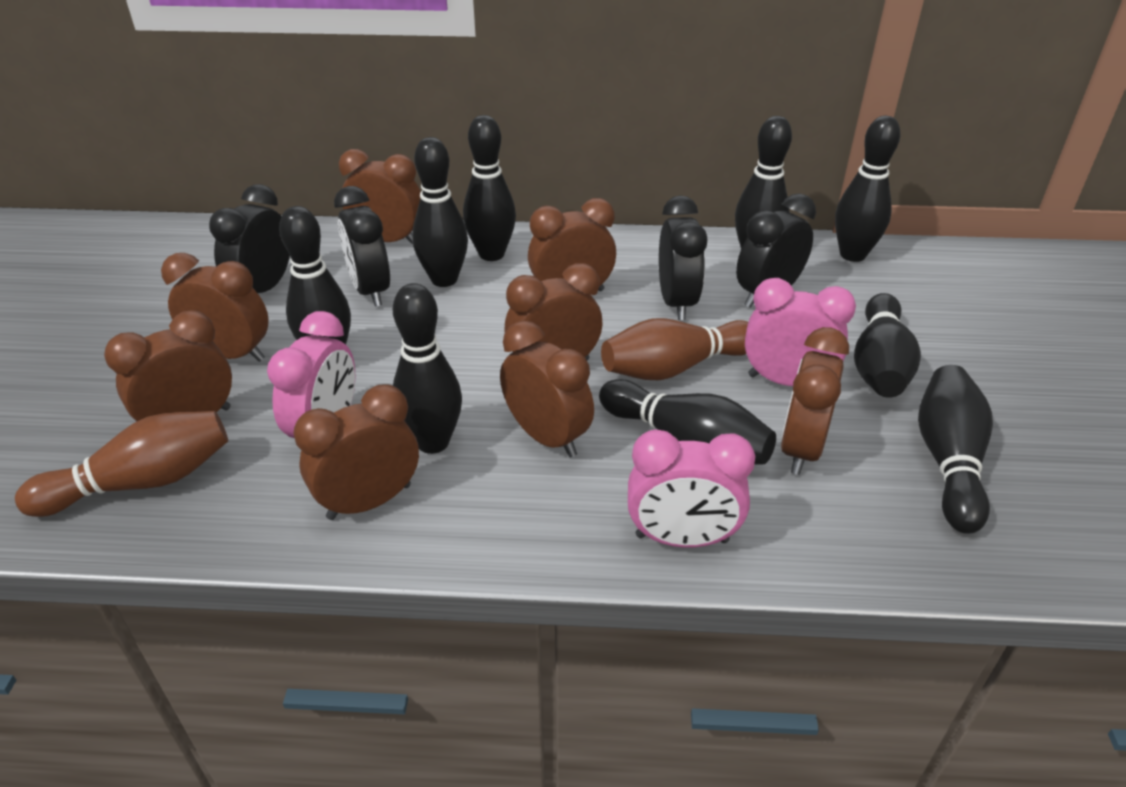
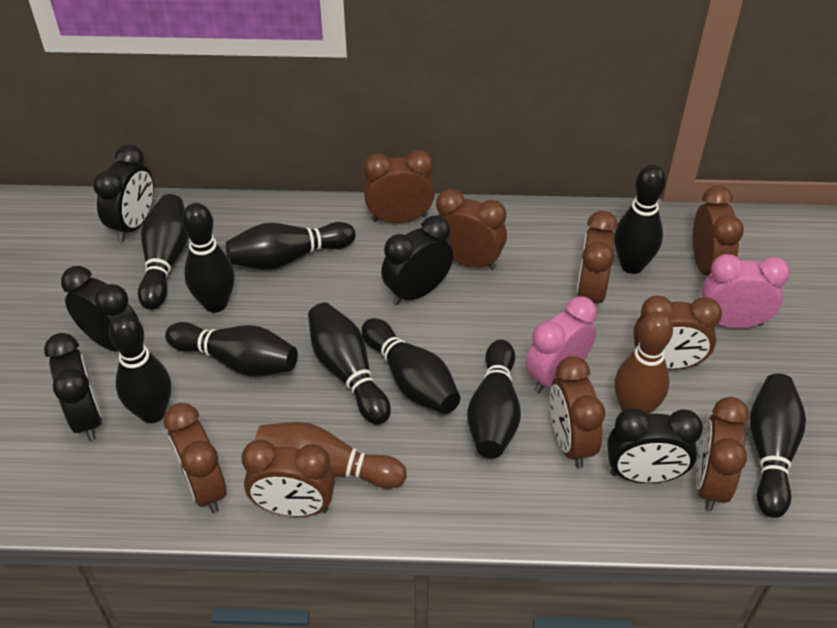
black bowling pin: 9 -> 10
black clock: 4 -> 5
brown clock: 8 -> 9
pink clock: 3 -> 2

